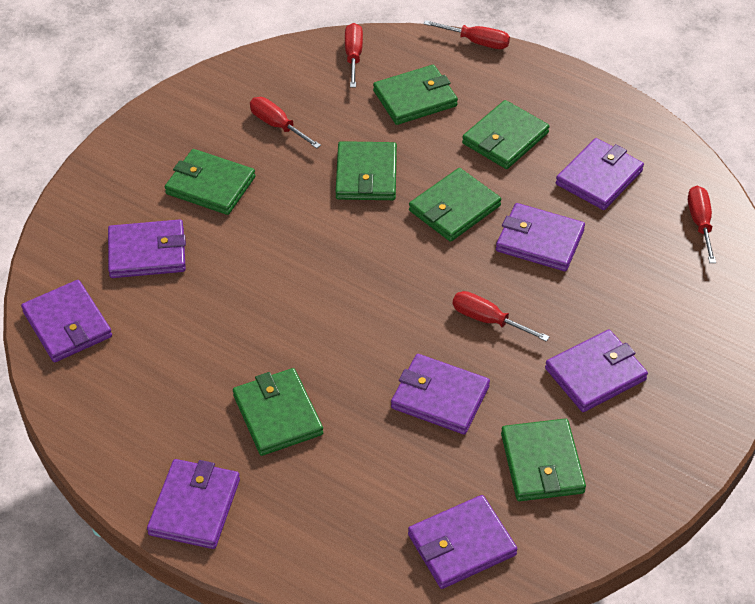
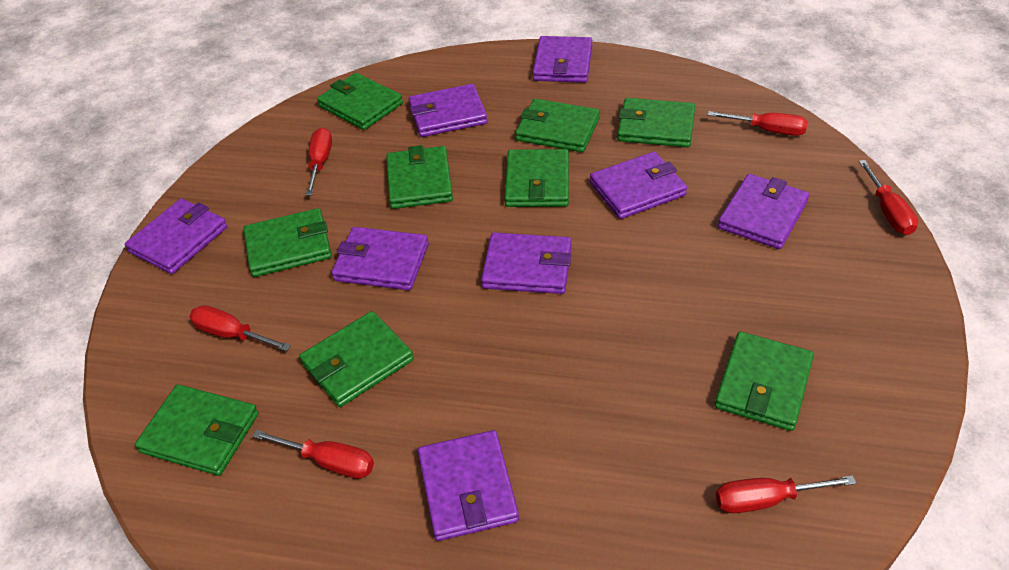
green wallet: 7 -> 9
red screwdriver: 5 -> 6

